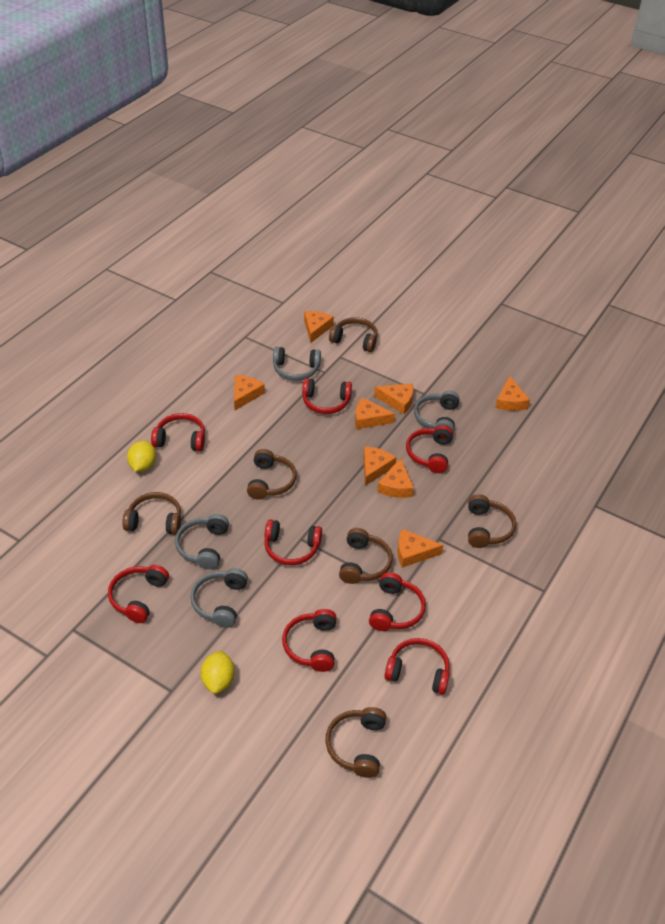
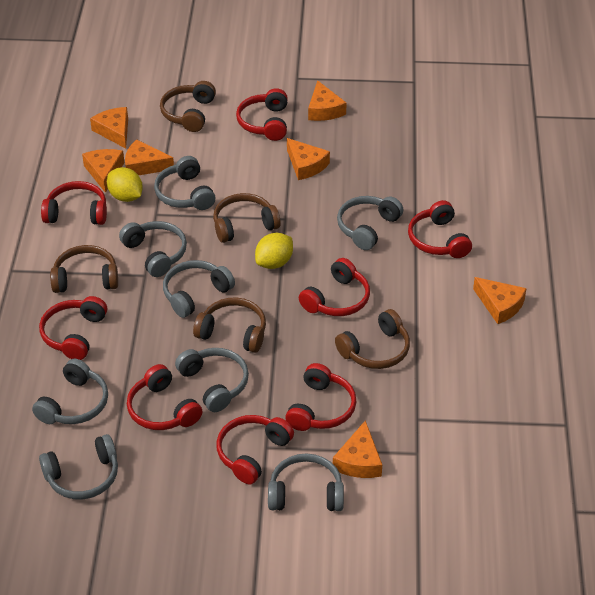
brown headphones: 6 -> 5
grey headphones: 4 -> 8
orange cheese: 8 -> 7

